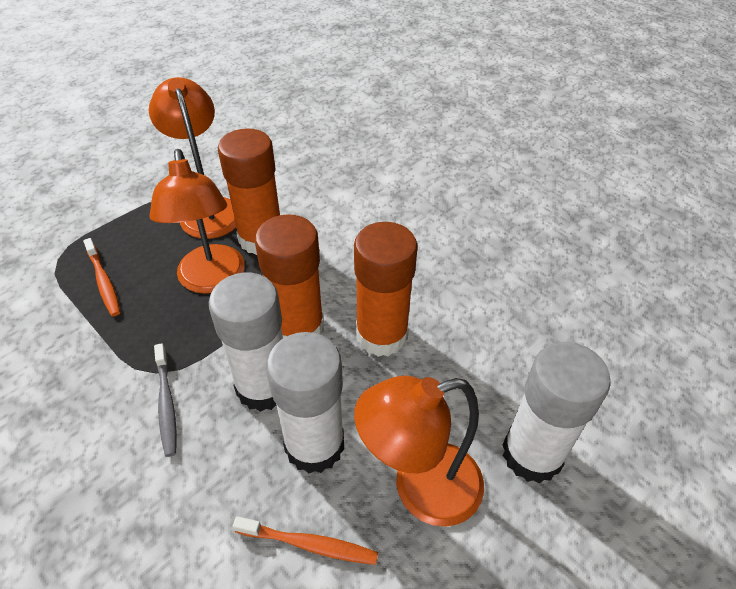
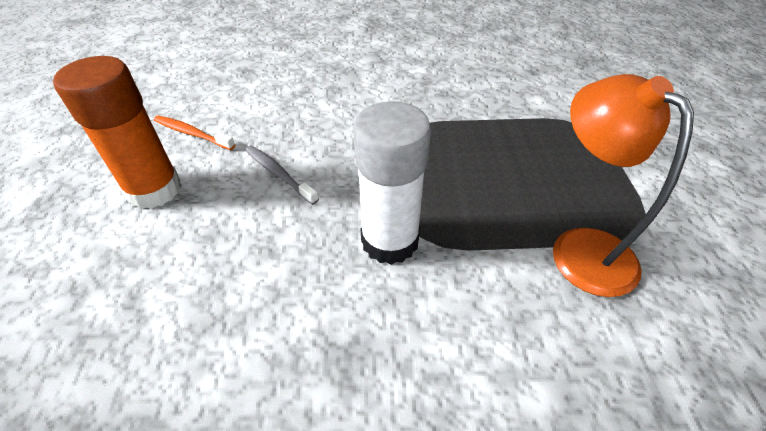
orange glue stick: 3 -> 1
orange lamp: 3 -> 1
orange toothbrush: 2 -> 1
white glue stick: 3 -> 1

